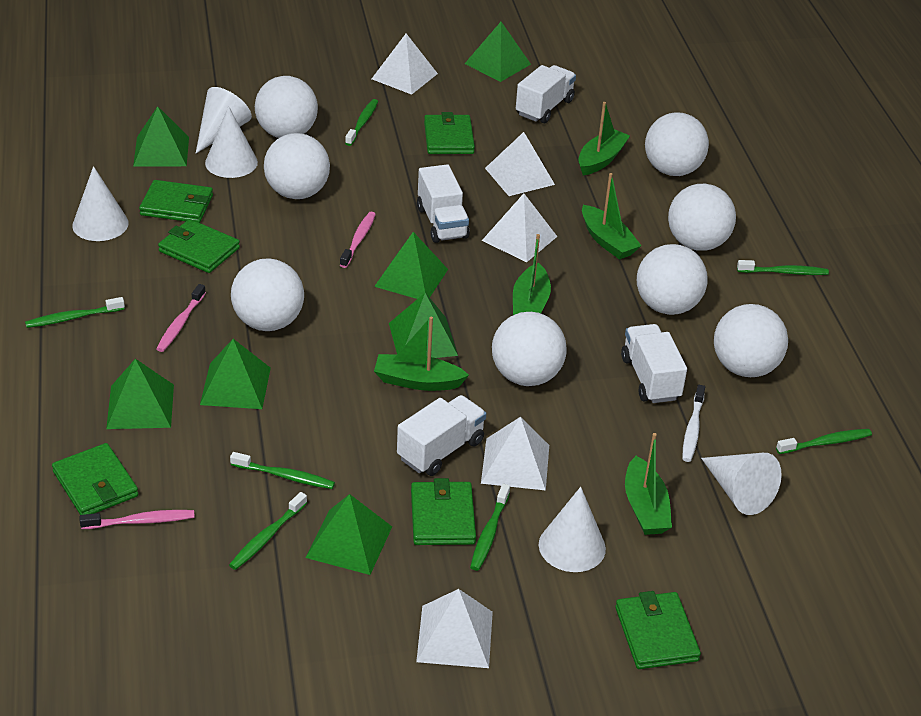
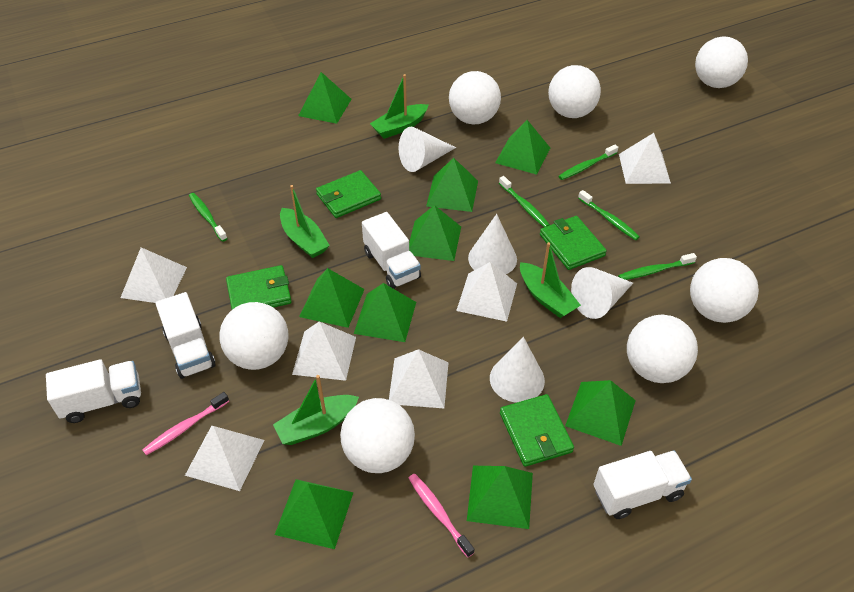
green boat: 5 -> 4
green pyramid: 7 -> 9
green toothbrush: 7 -> 5
green wallet: 6 -> 4
pink toothbrush: 3 -> 2
white ball: 8 -> 7
white cone: 5 -> 4
white pyramid: 5 -> 6
white toothbrush: 1 -> 0

